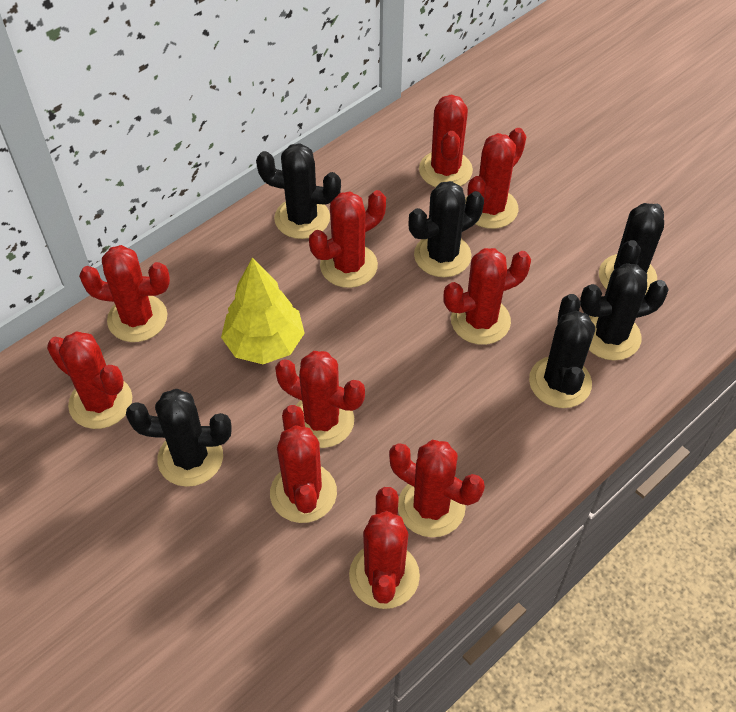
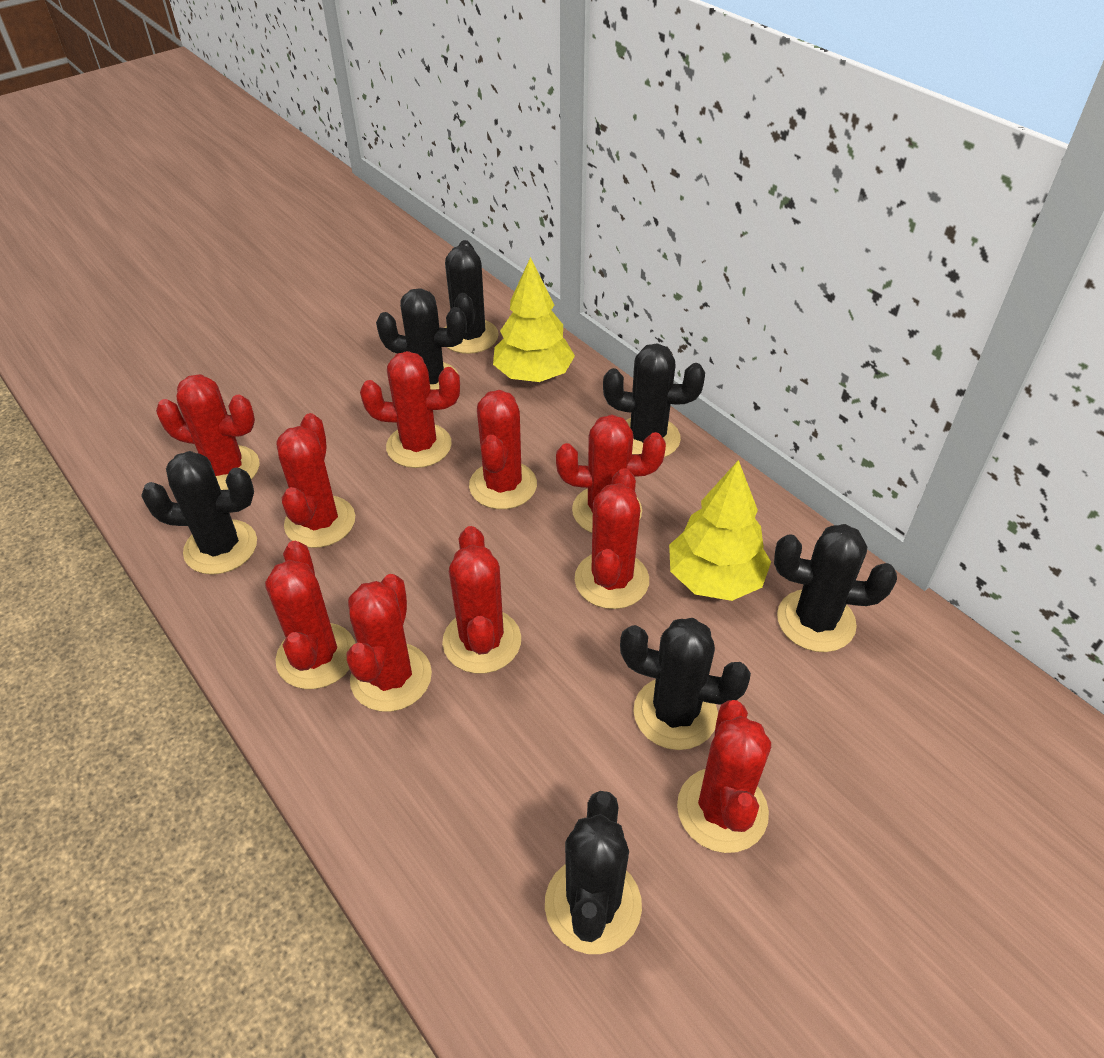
black cactus: 6 -> 7
yellow tree: 1 -> 2

